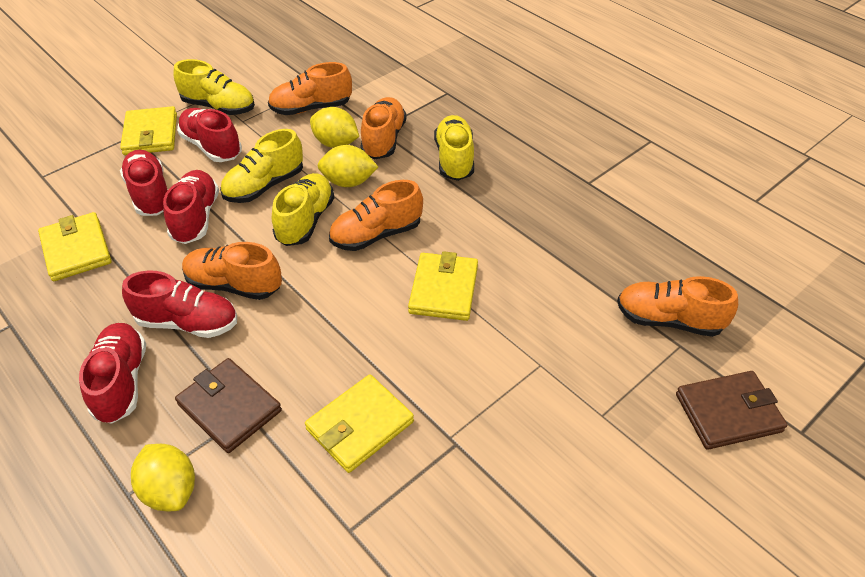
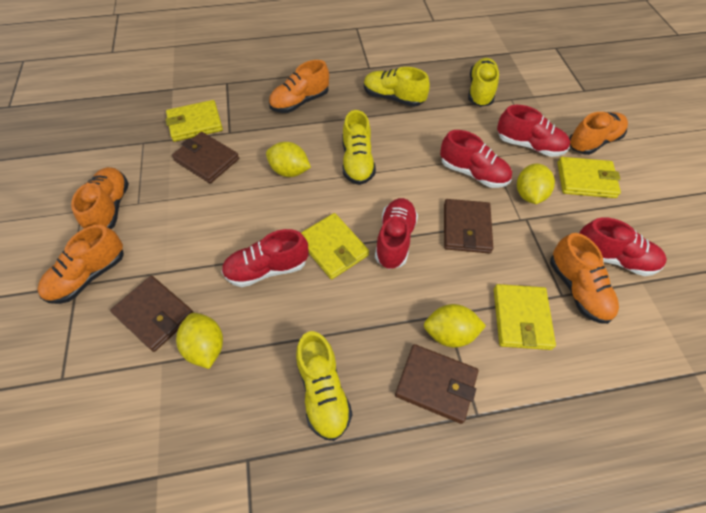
brown wallet: 2 -> 4
yellow lemon: 3 -> 4

